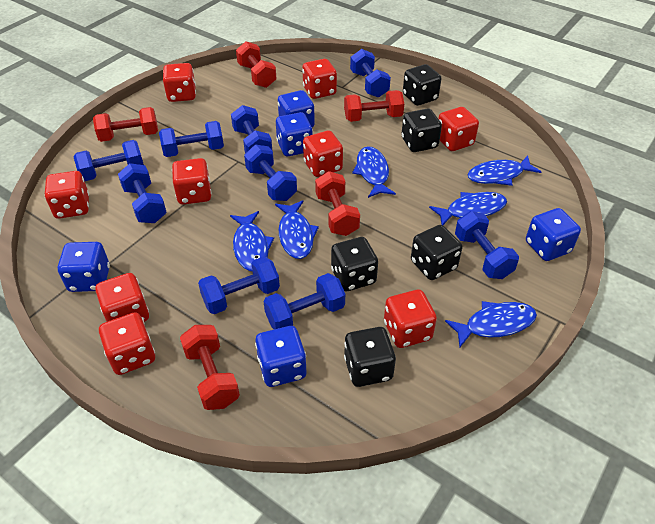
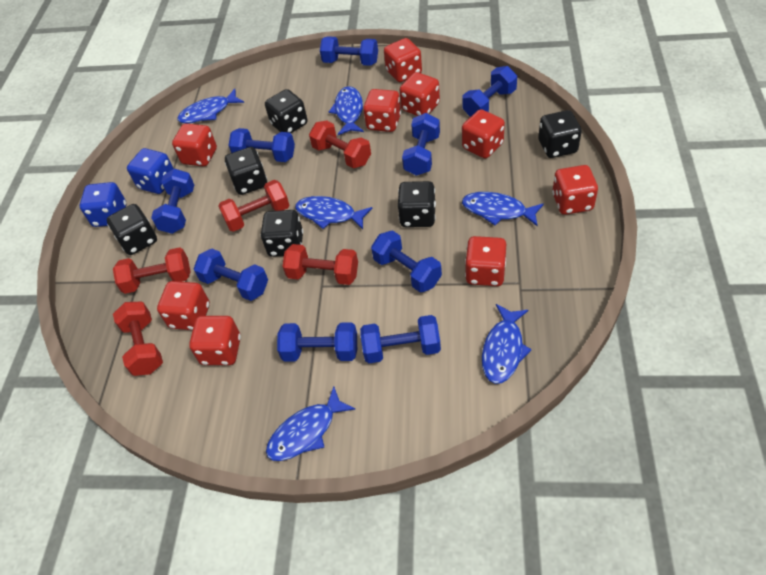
black dice: 5 -> 6
blue dice: 5 -> 2

